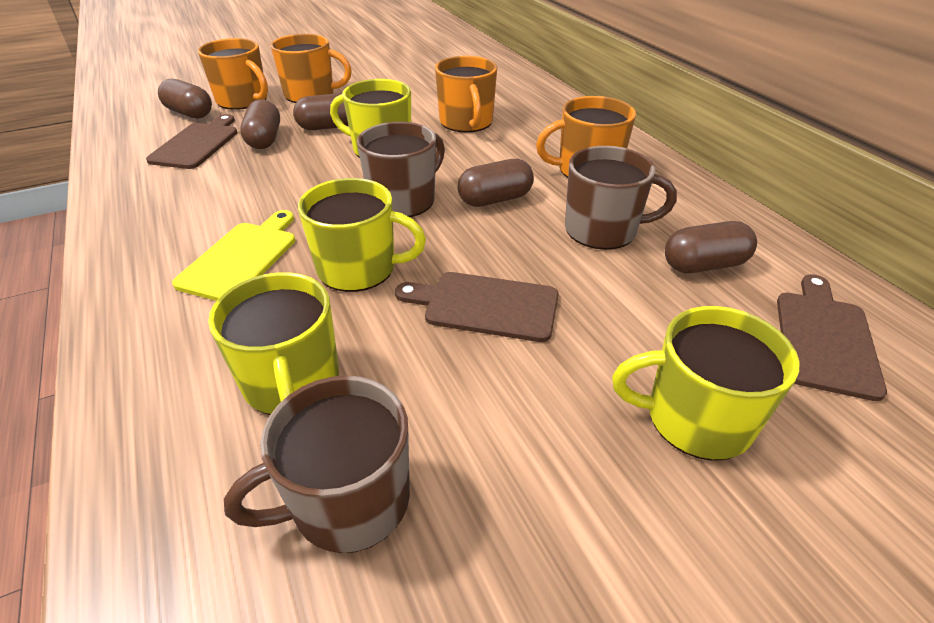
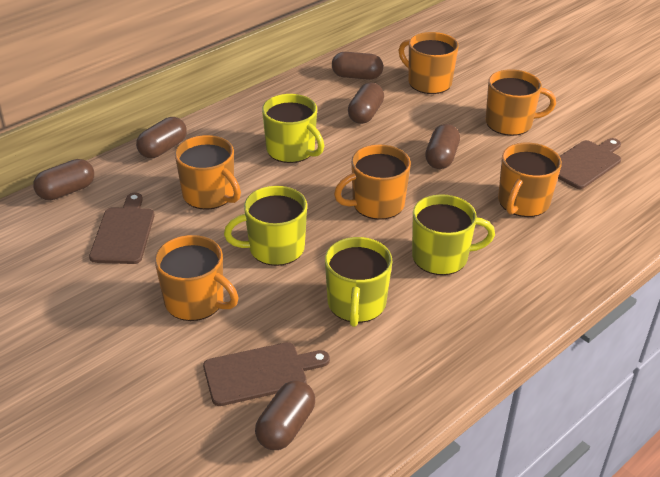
brown capsule: 5 -> 6
brown mug: 3 -> 0
orange mug: 4 -> 6
yellow cutting board: 1 -> 0

